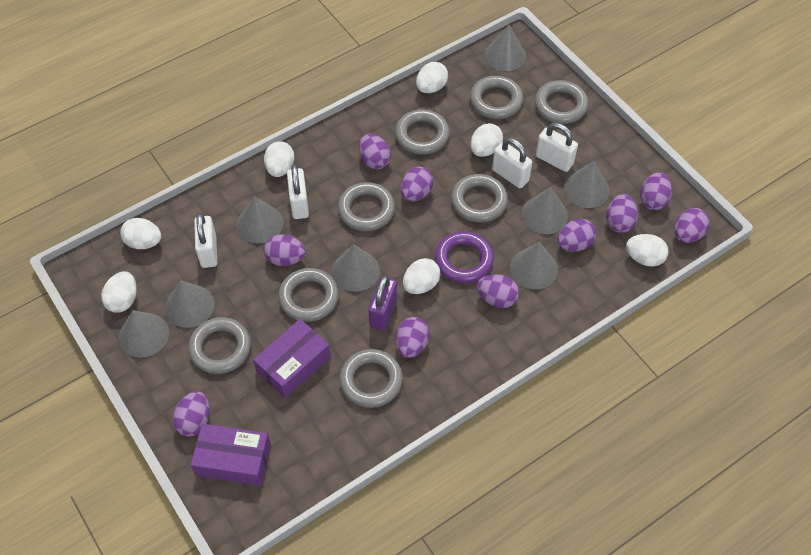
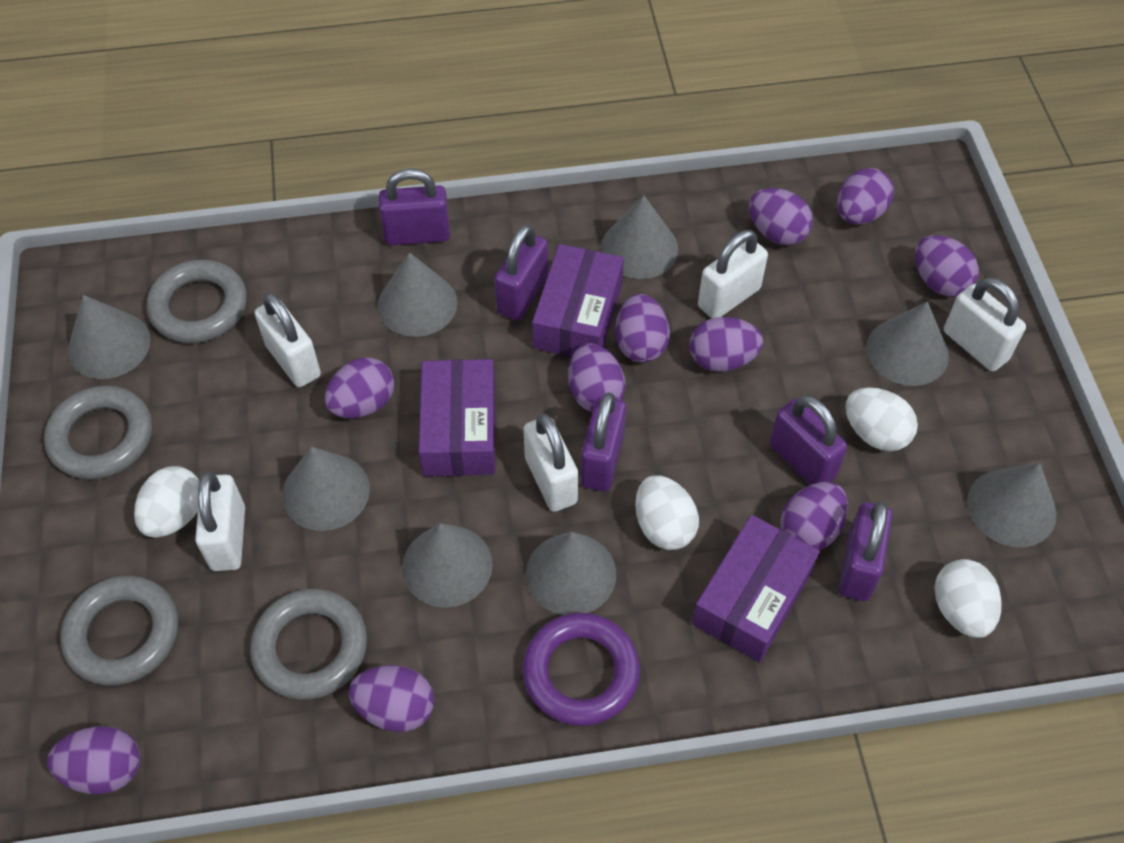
grey ring: 8 -> 4
purple box: 2 -> 3
purple padlock: 1 -> 5
white egg: 7 -> 4
white padlock: 4 -> 5

